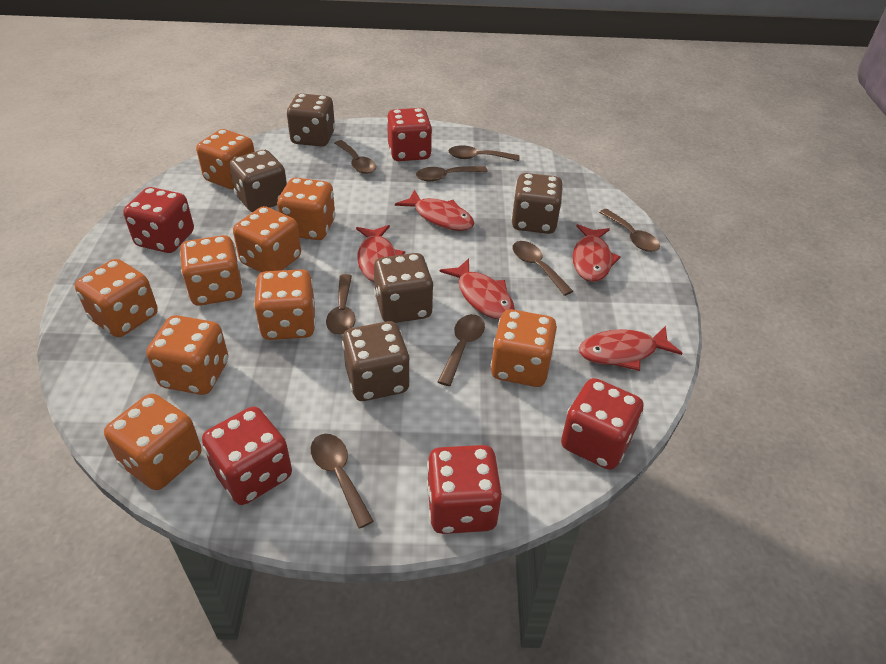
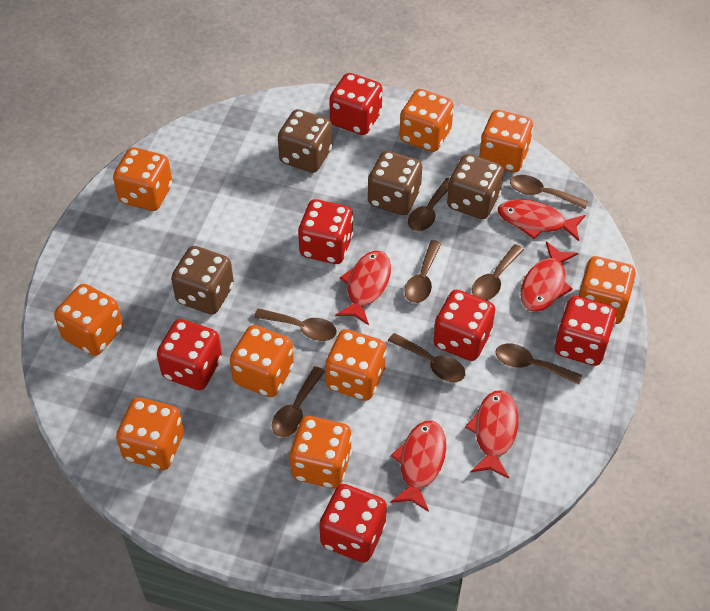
brown dice: 5 -> 4
red dice: 5 -> 6

